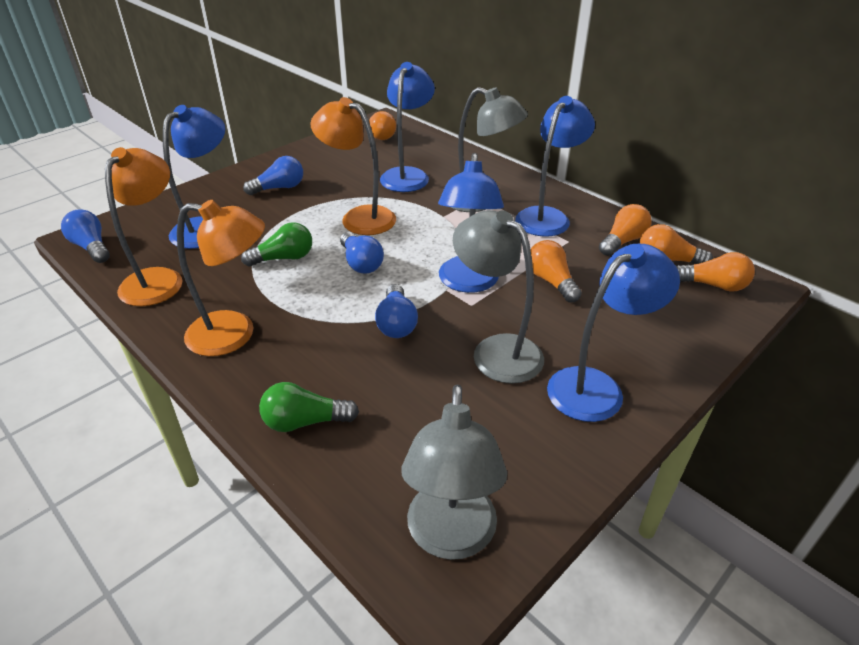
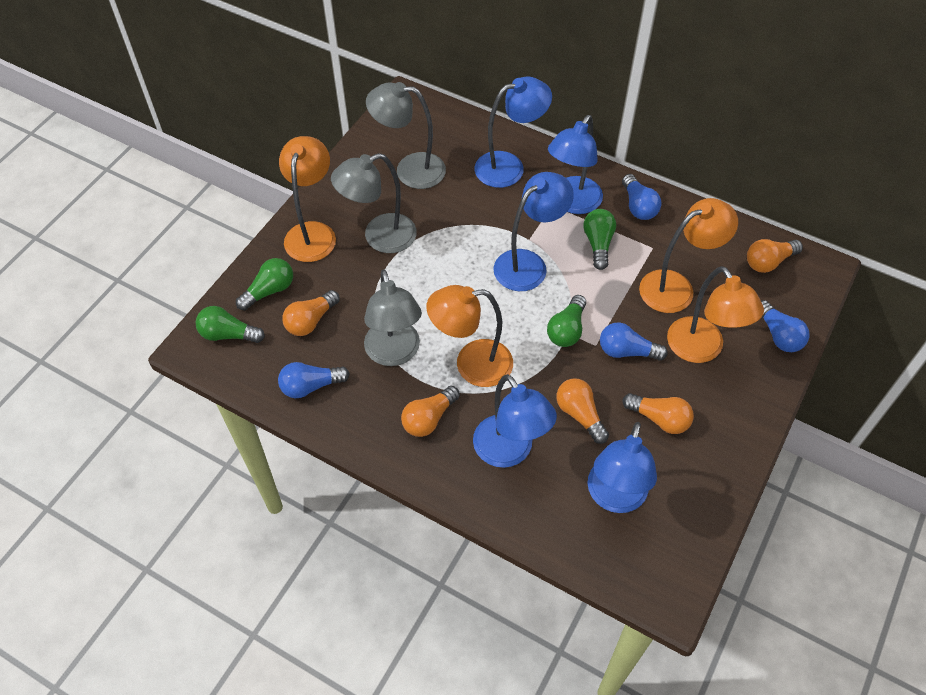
green light bulb: 2 -> 4
orange lamp: 3 -> 4

